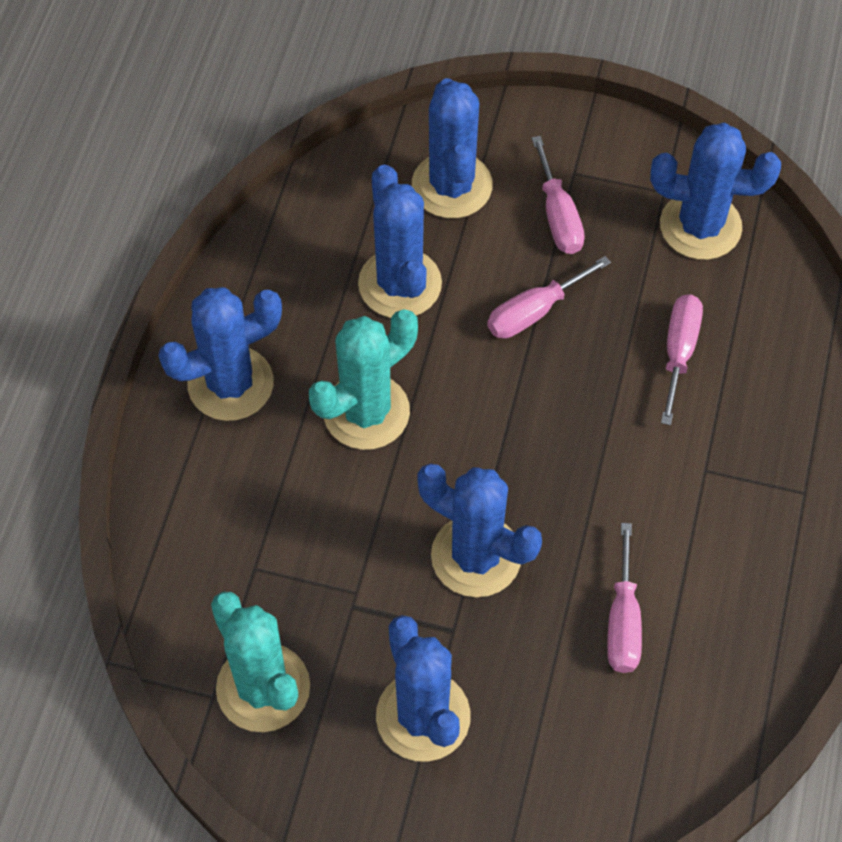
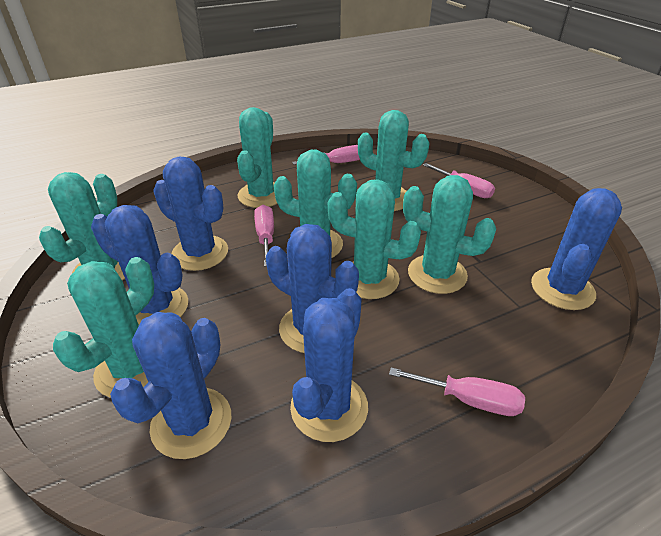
turquoise cactus: 2 -> 7

